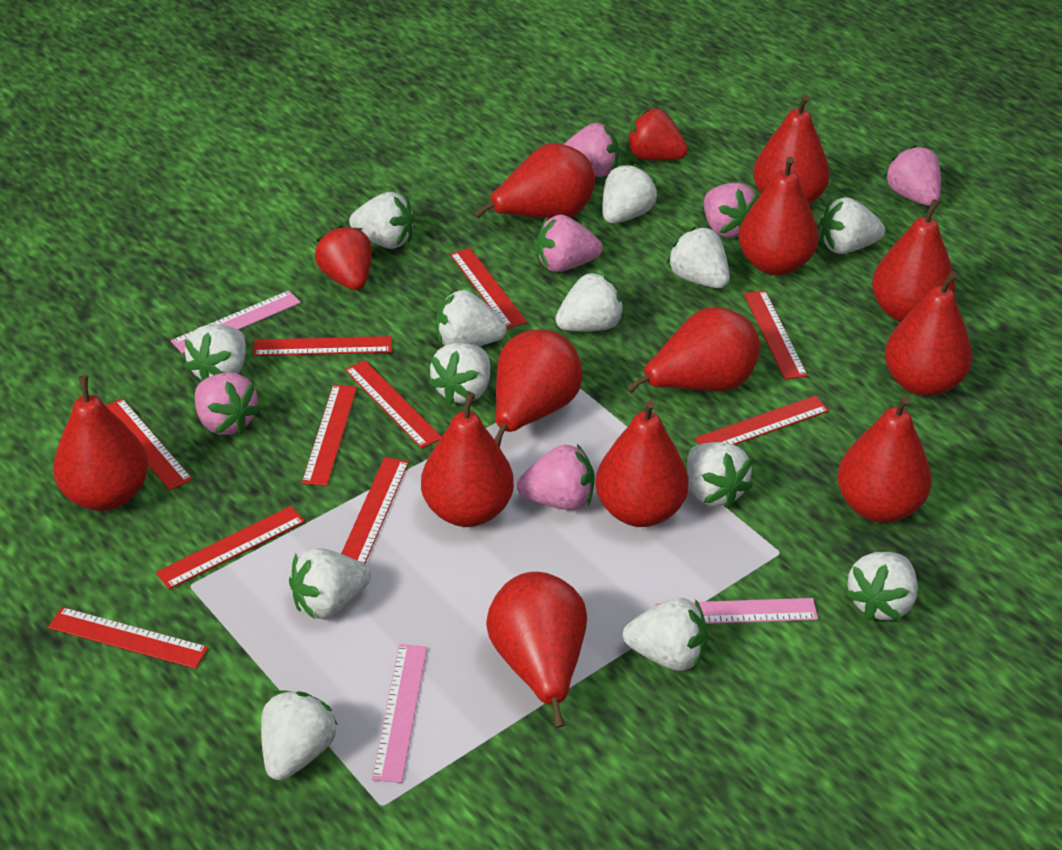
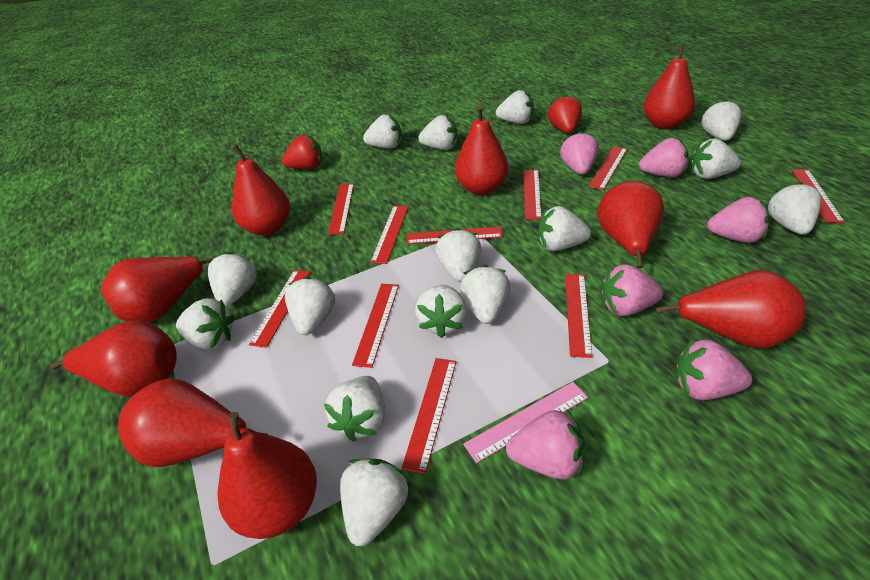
pink ruler: 3 -> 1
red pear: 12 -> 9
white strawberry: 13 -> 15

